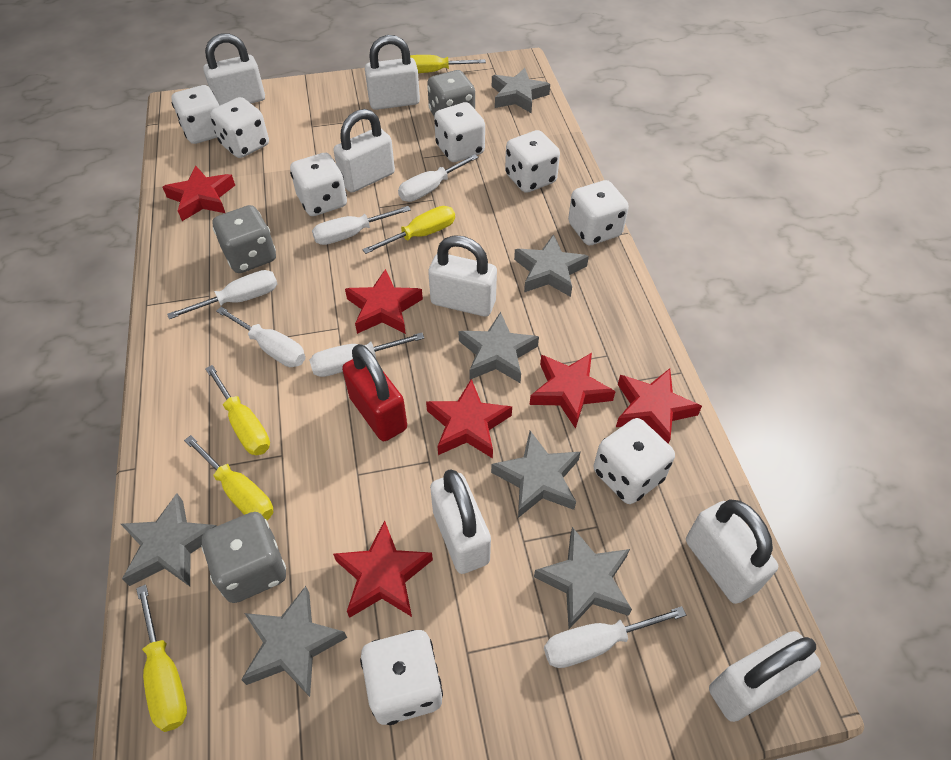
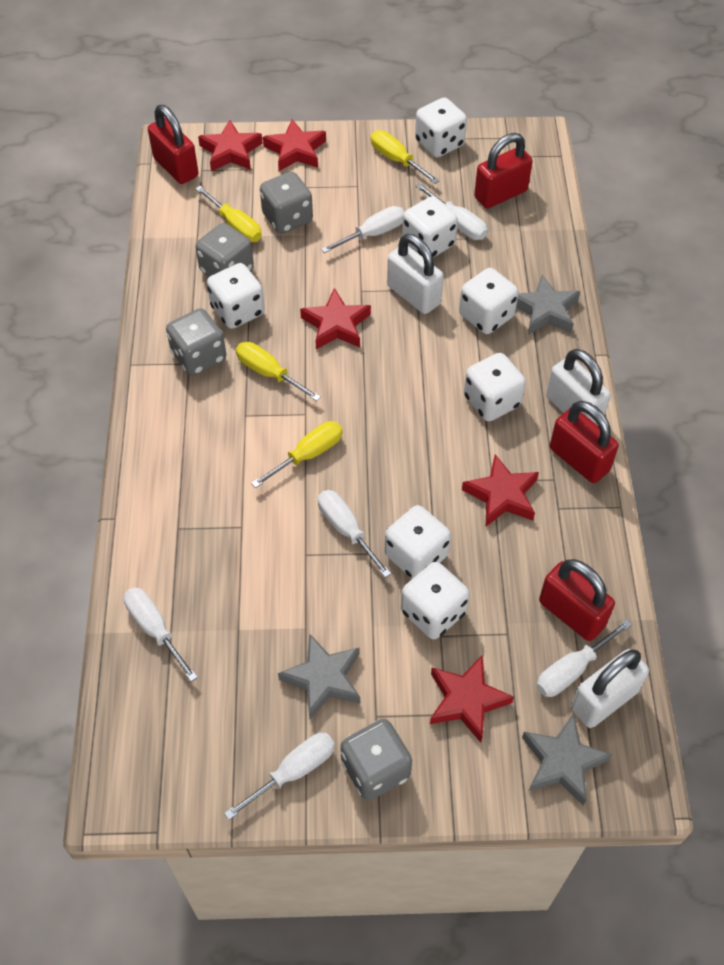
grey dice: 3 -> 4
grey star: 7 -> 3
red padlock: 1 -> 4
red star: 6 -> 5
white dice: 8 -> 7
white padlock: 7 -> 3
yellow screwdriver: 5 -> 4

